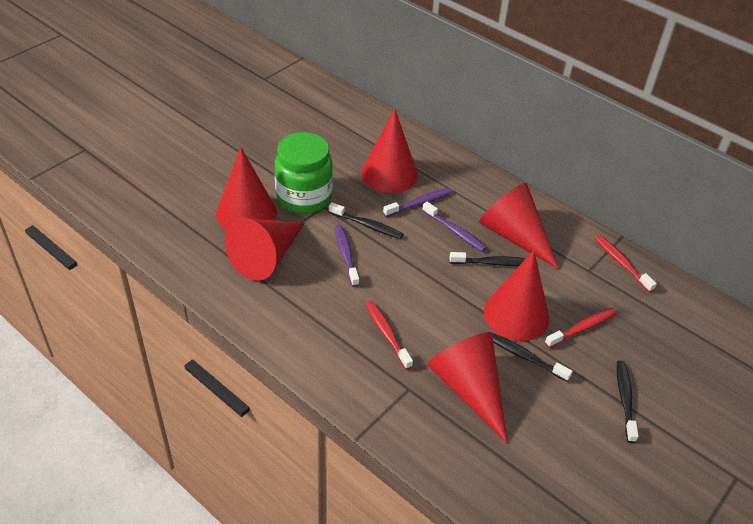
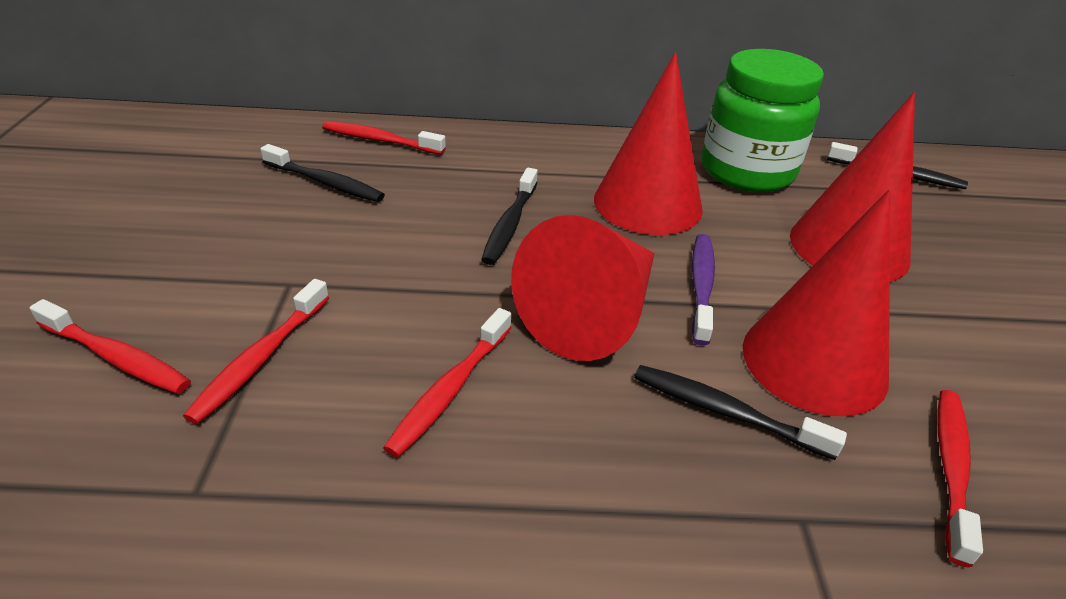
purple toothbrush: 3 -> 1
red cone: 6 -> 4
red toothbrush: 3 -> 5

